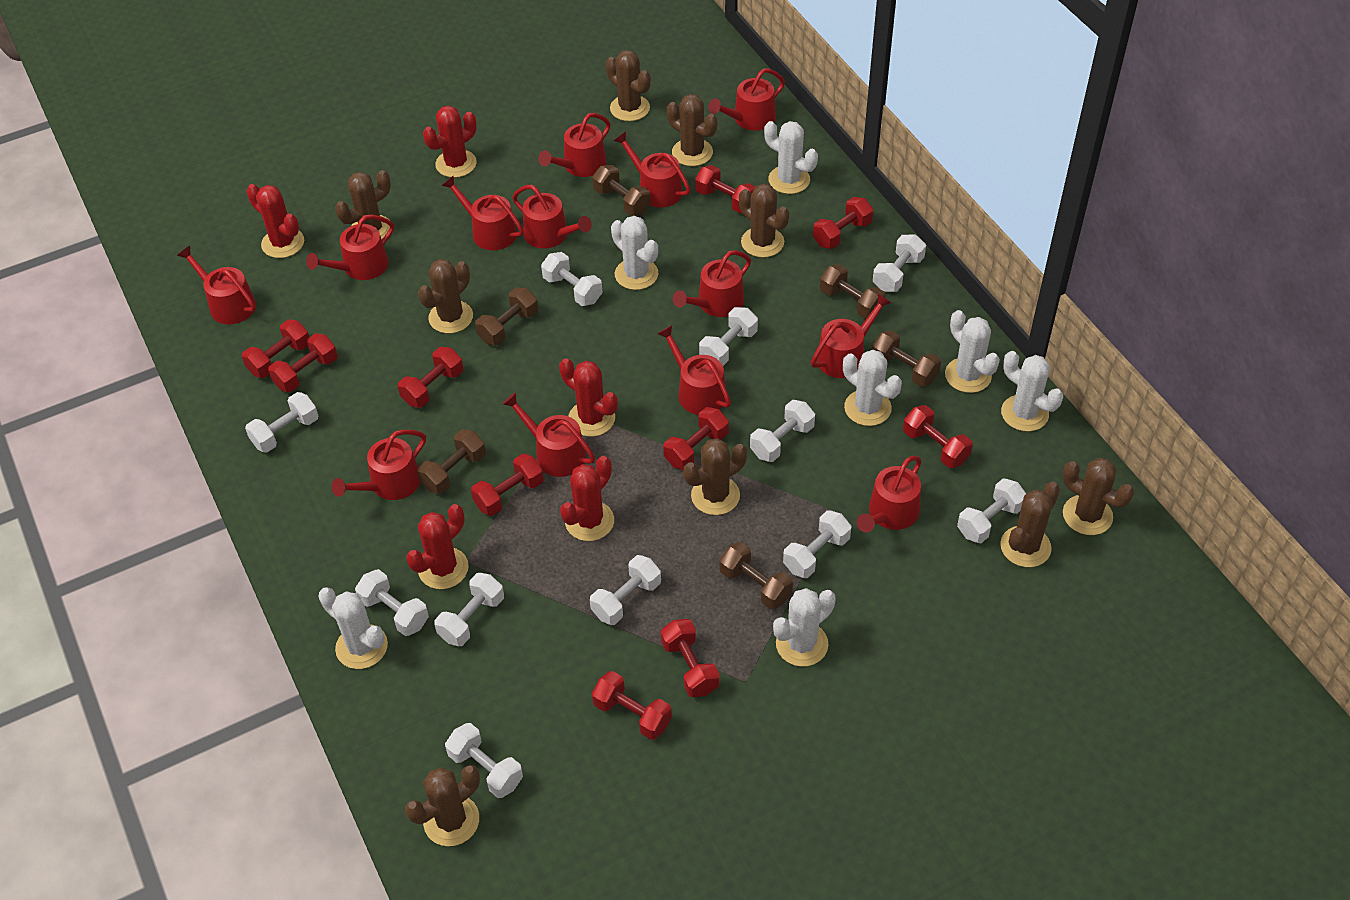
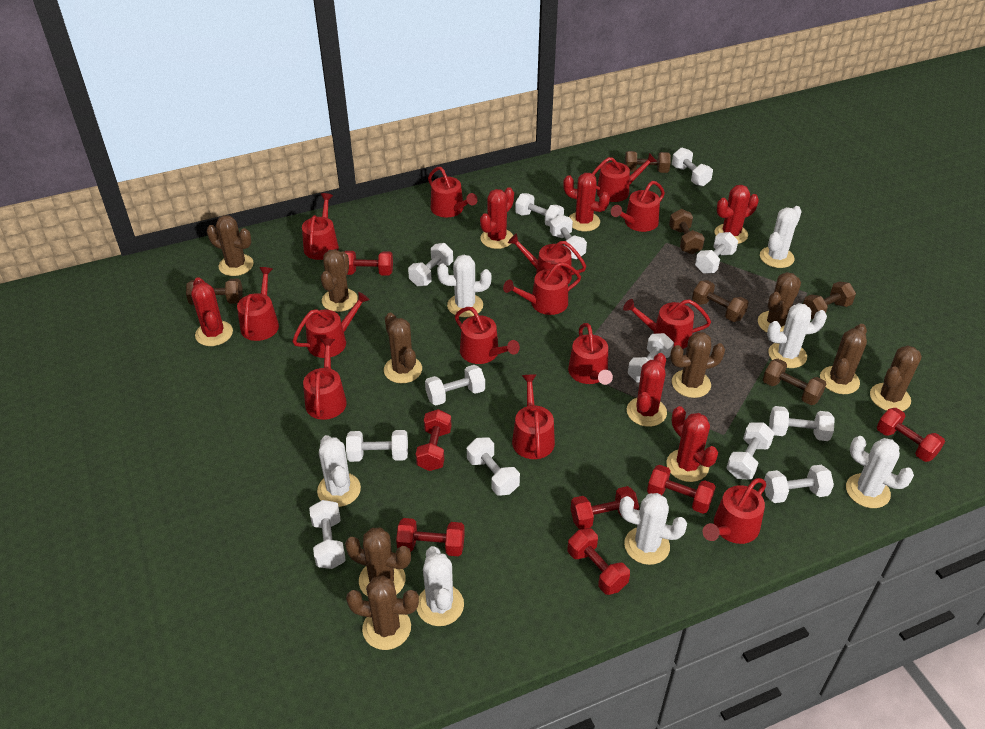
red cactus: 5 -> 6
red dumbbell: 10 -> 7
red watering can: 13 -> 14
white dumbbell: 11 -> 13

